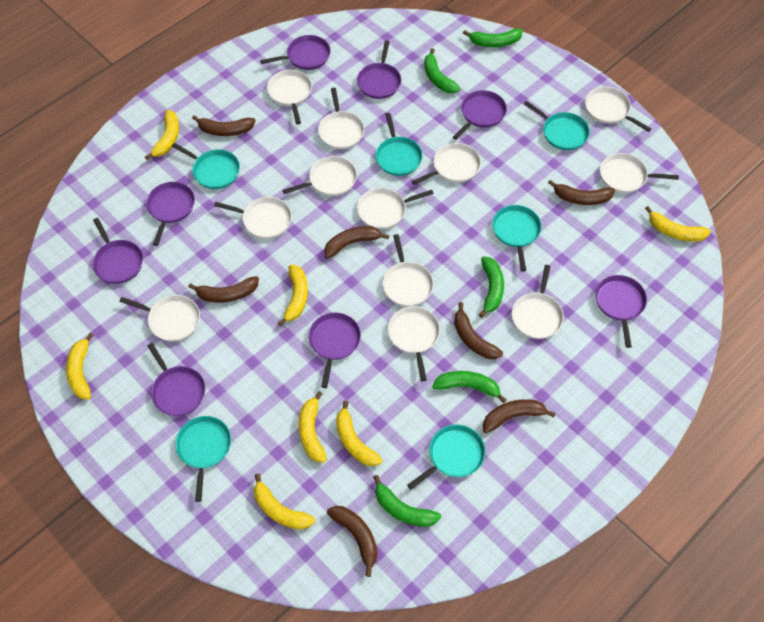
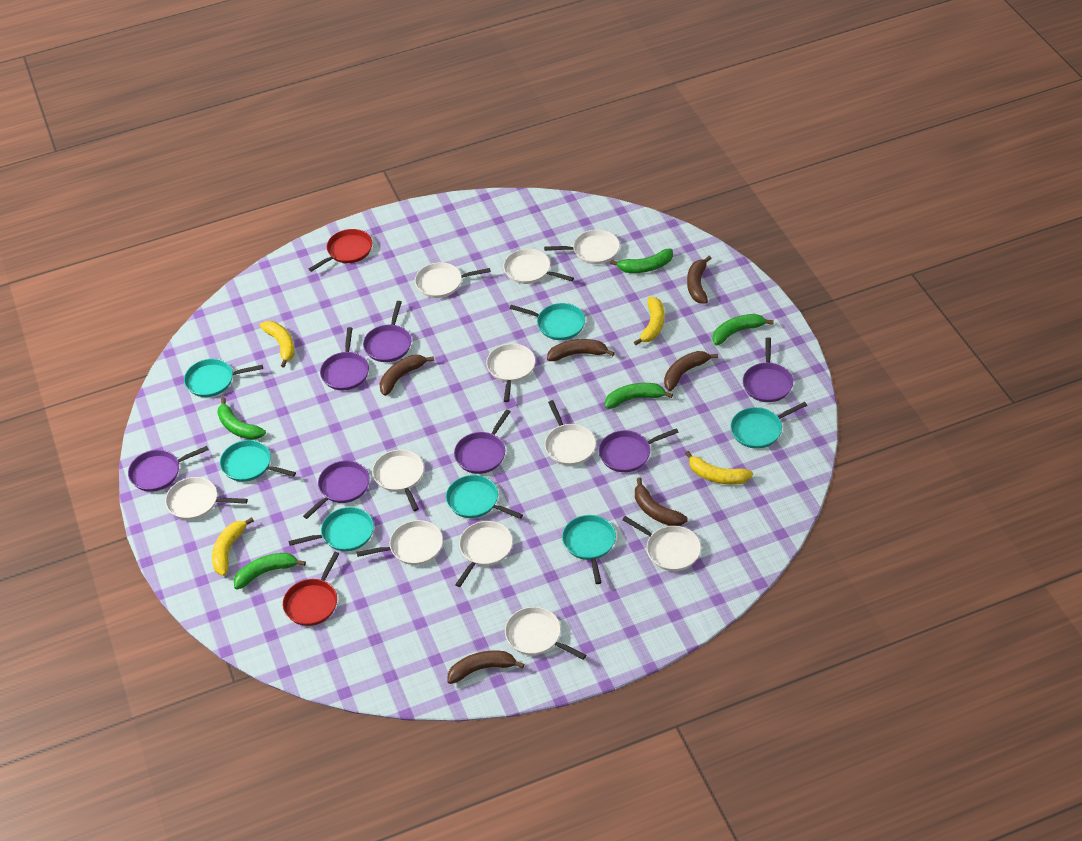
brown banana: 7 -> 6
purple pan: 8 -> 7
red pan: 0 -> 2
turquoise pan: 6 -> 7
white pan: 12 -> 11
yellow banana: 7 -> 4

